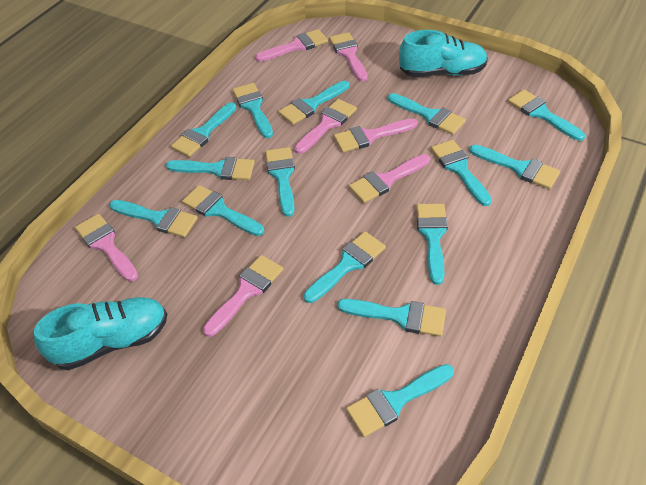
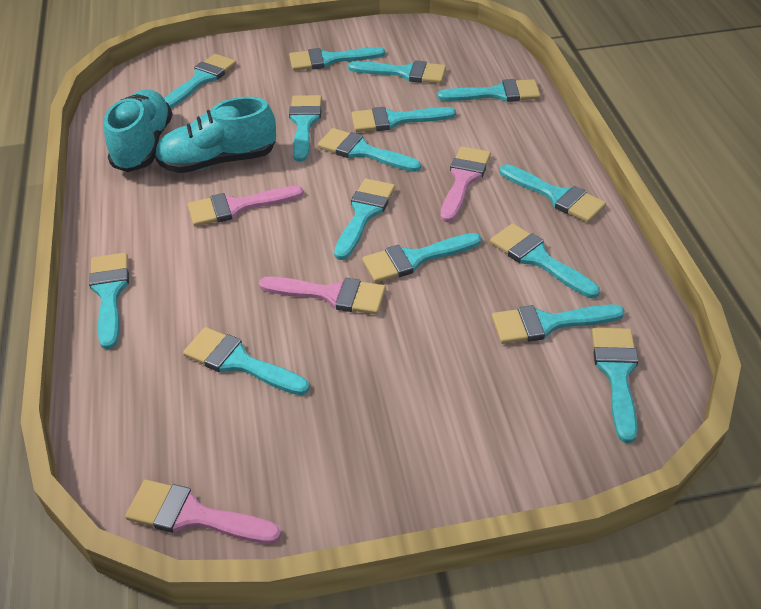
pink brush: 7 -> 4

